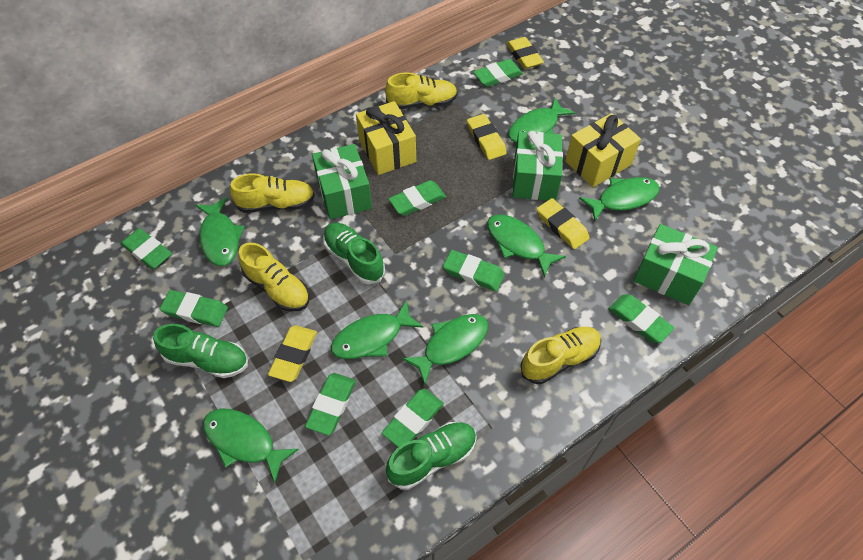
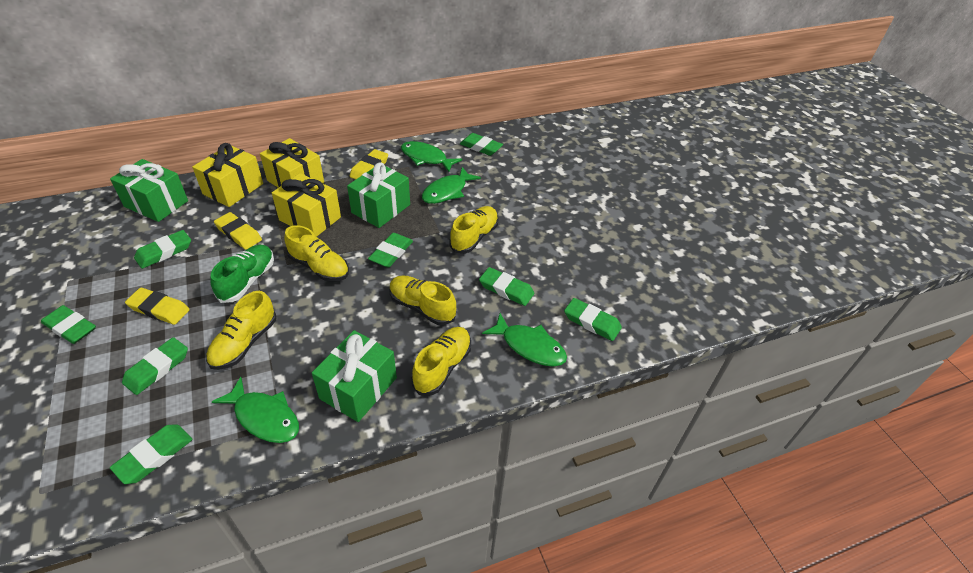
green fish: 7 -> 4
green shoe: 3 -> 1
yellow eraser: 4 -> 3
yellow gift: 2 -> 3
yellow shoe: 4 -> 5

